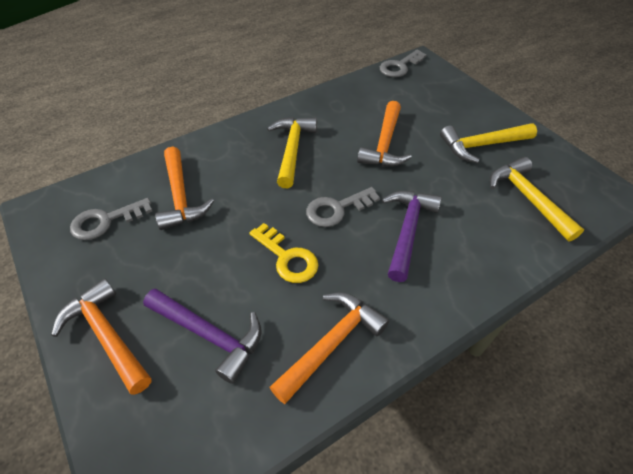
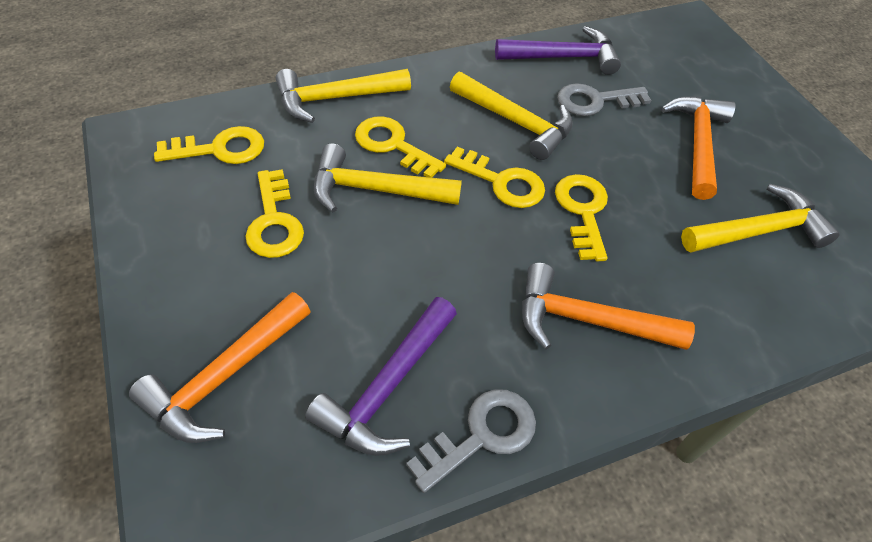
grey key: 3 -> 2
orange hammer: 4 -> 3
yellow hammer: 3 -> 4
yellow key: 1 -> 5

